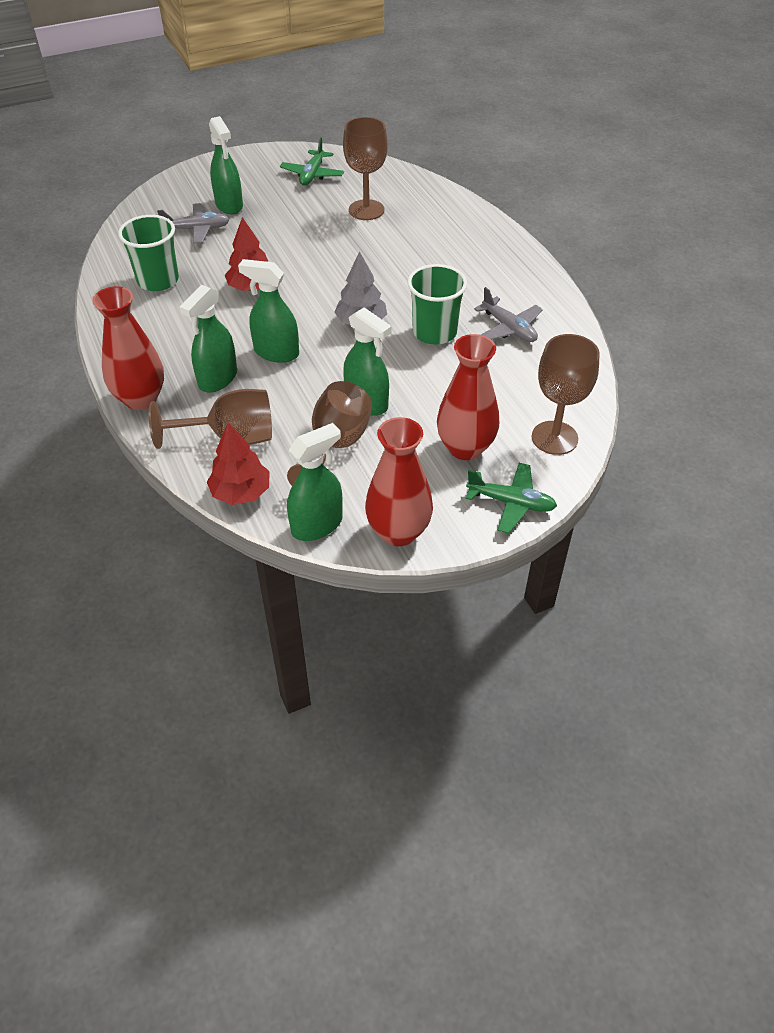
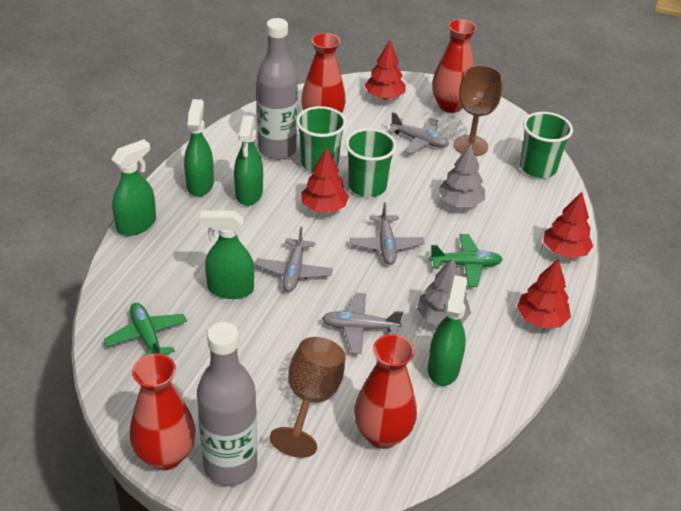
brown goblet: 4 -> 2
green cup: 2 -> 3
grey bottle: 0 -> 2
grey plane: 2 -> 4
grey tree: 1 -> 2
red tree: 2 -> 4
red vase: 3 -> 4

